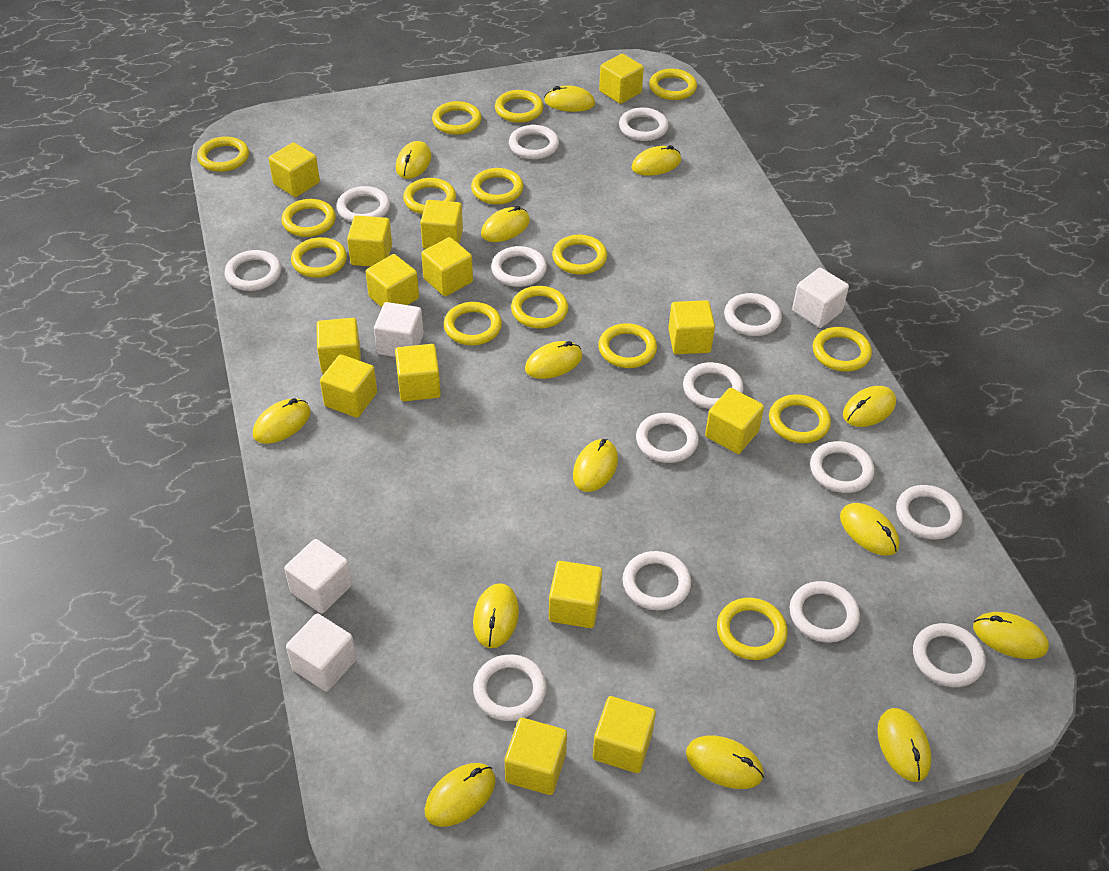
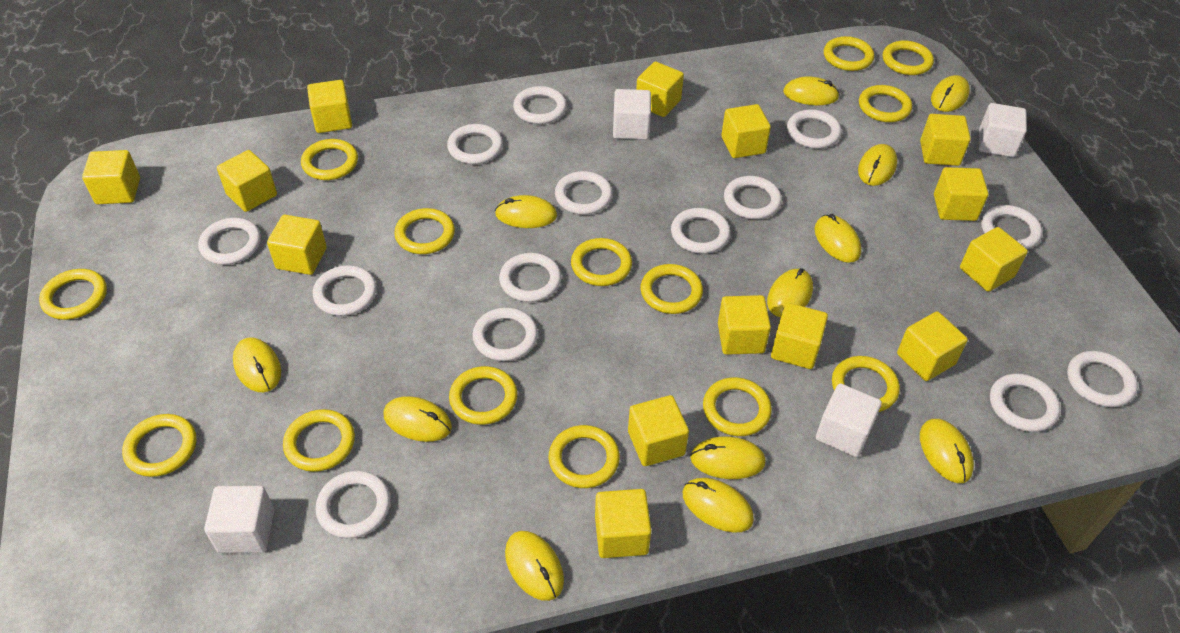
yellow mouse: 14 -> 12
yellow ring: 15 -> 14

